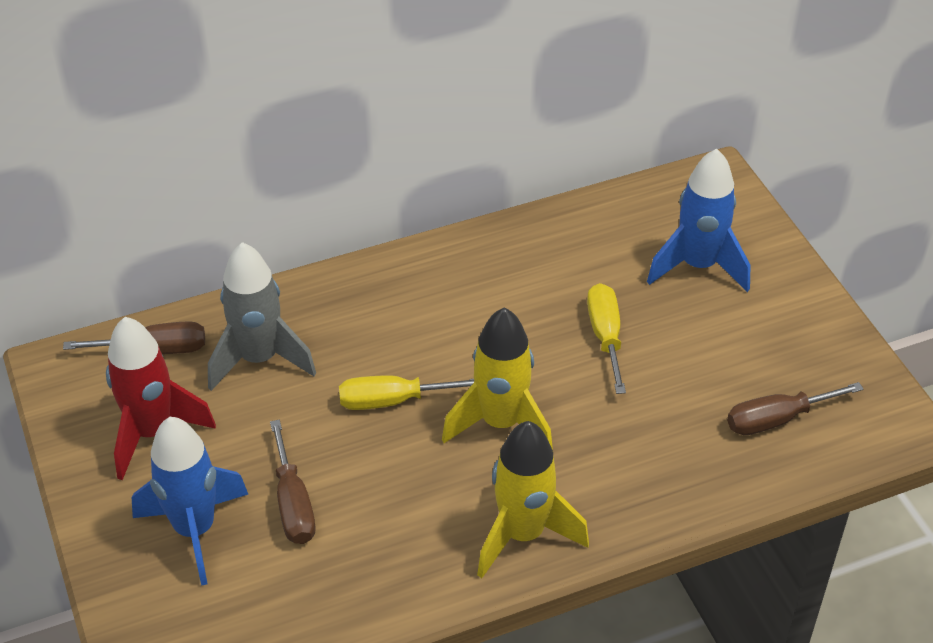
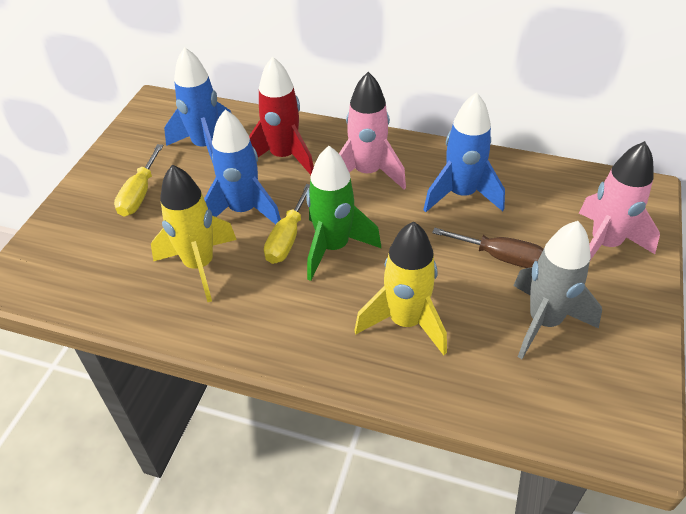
blue rocket: 2 -> 3
brown screwdriver: 3 -> 1
green rocket: 0 -> 1
pink rocket: 0 -> 2

